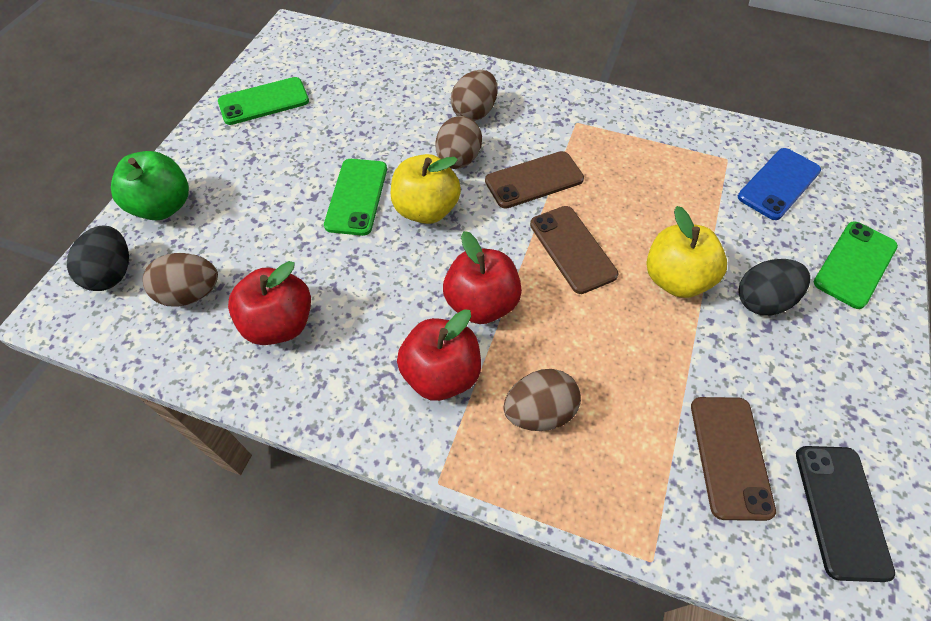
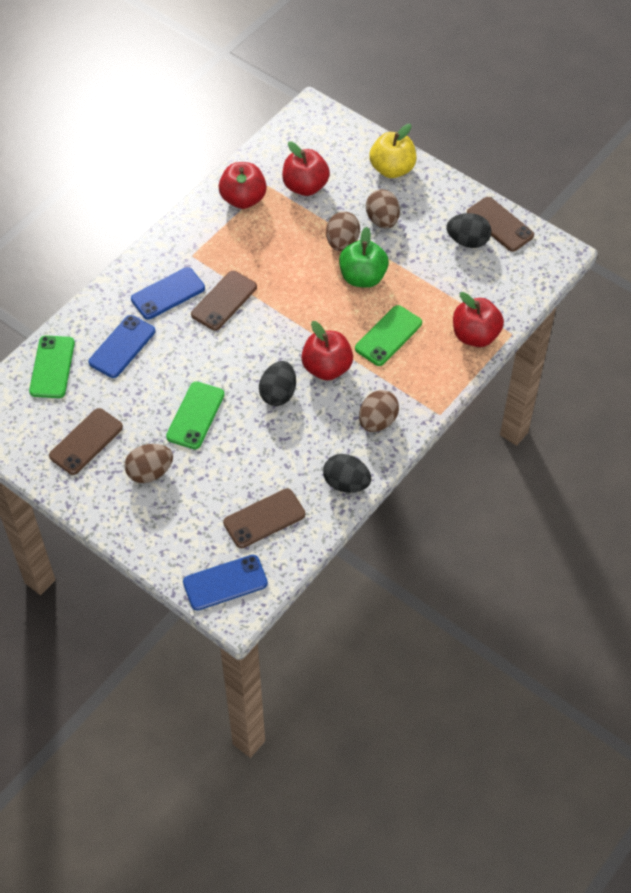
black egg: 2 -> 3
black phone: 1 -> 0
blue phone: 1 -> 3
brown phone: 3 -> 4
red apple: 3 -> 4
yellow apple: 2 -> 1

